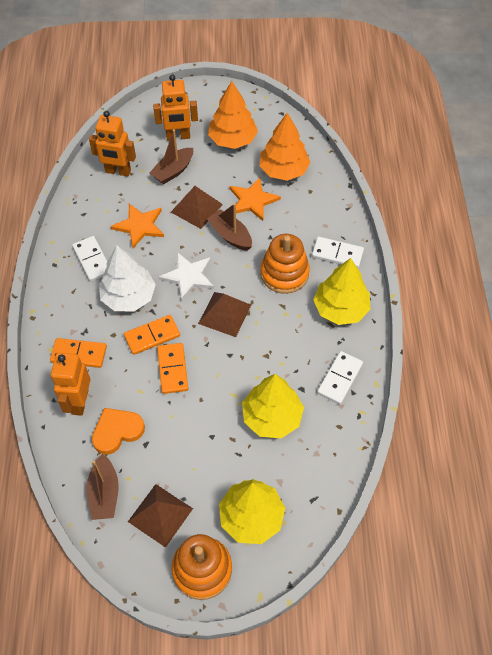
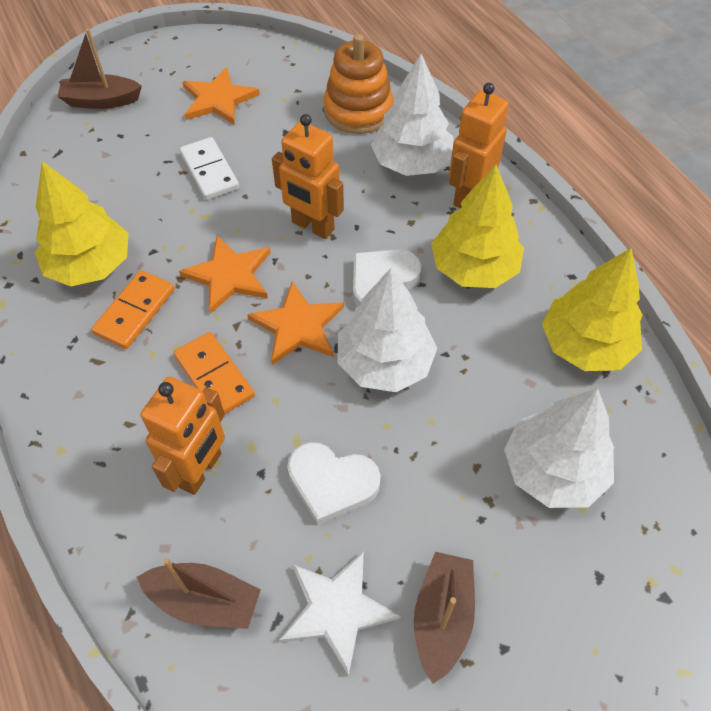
brown pyramid: 3 -> 0
orange domino: 3 -> 2
orange heart: 1 -> 0
orange stacking toy: 2 -> 1
orange star: 2 -> 3
orange tree: 2 -> 0
white domino: 3 -> 1
white heart: 0 -> 2
white tree: 1 -> 3

